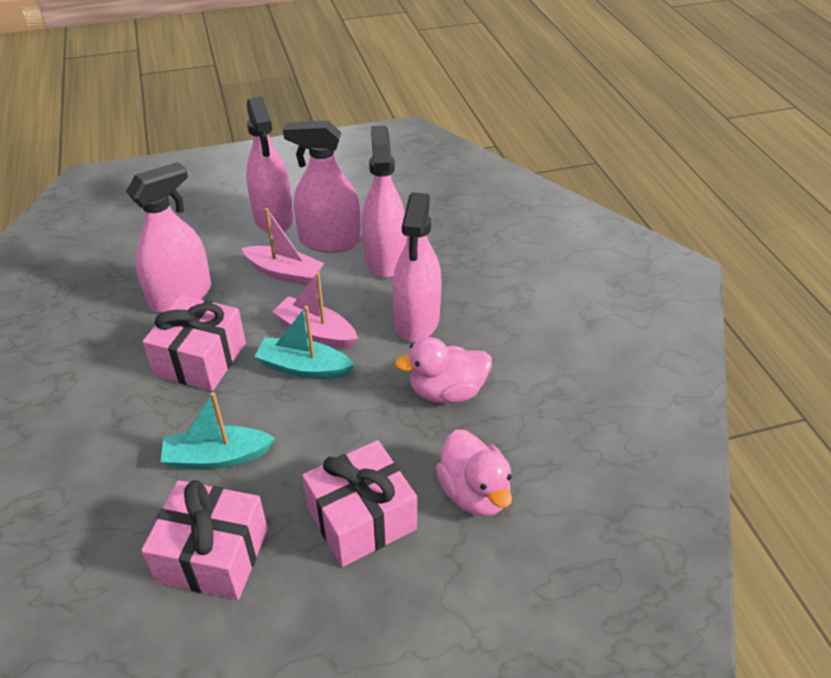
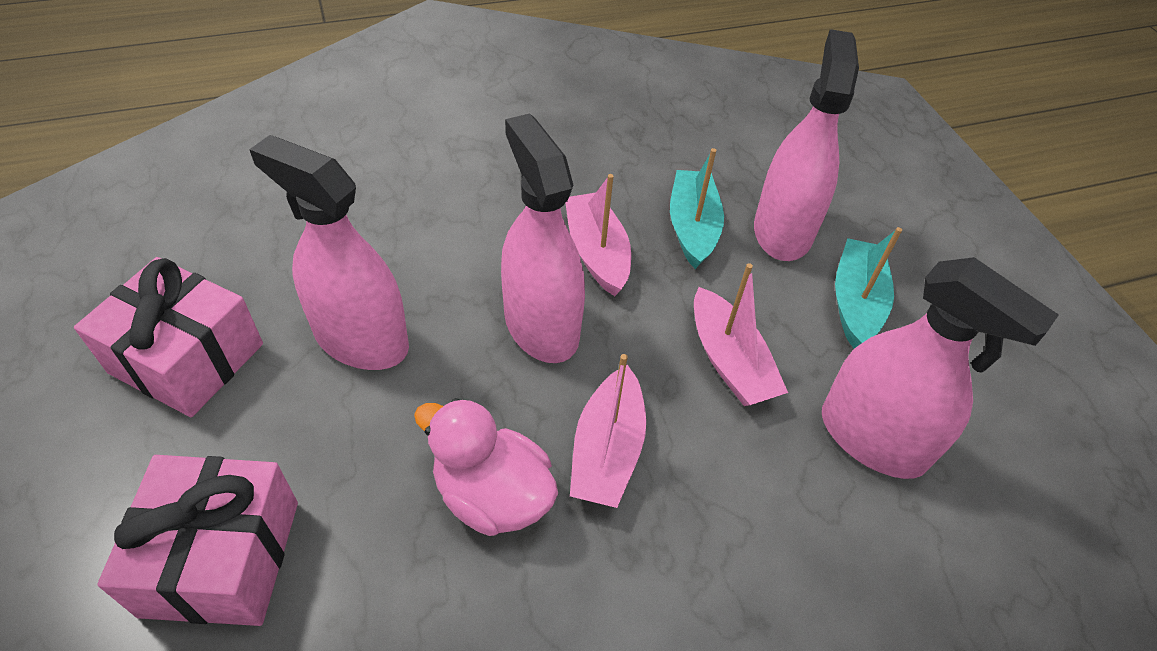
pink boat: 2 -> 3
pink duck: 2 -> 1
pink gift: 3 -> 2
pink spray bottle: 5 -> 4

